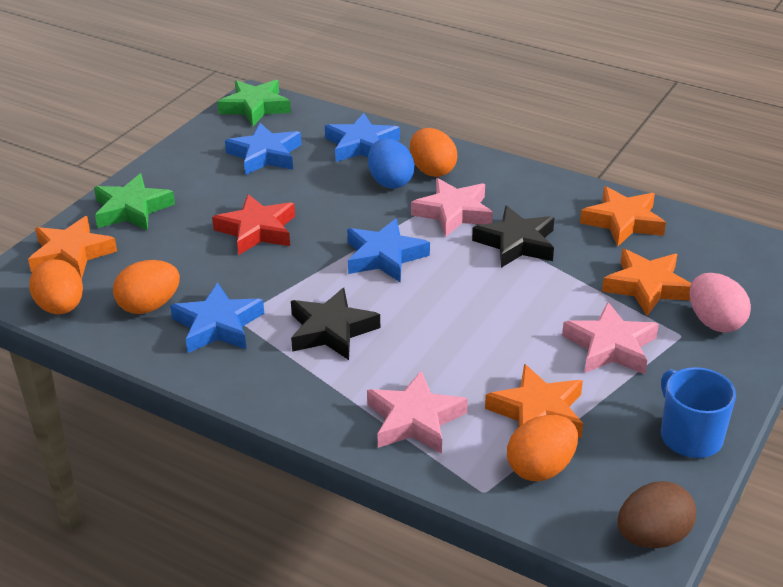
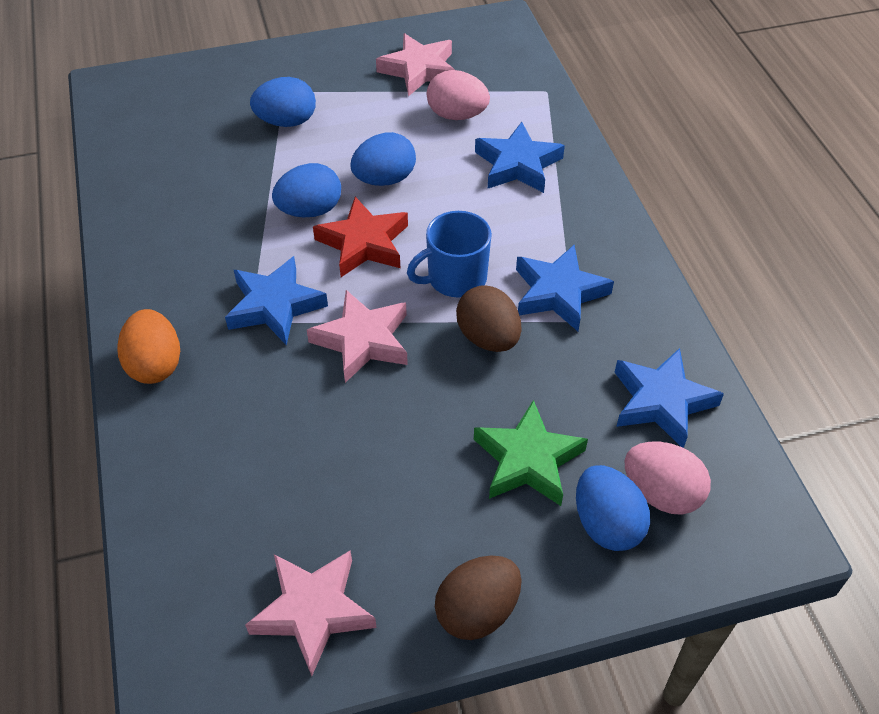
black star: 2 -> 0
blue egg: 1 -> 4
brown egg: 1 -> 2
green star: 2 -> 1
orange egg: 4 -> 1
orange star: 4 -> 0
pink egg: 1 -> 2

